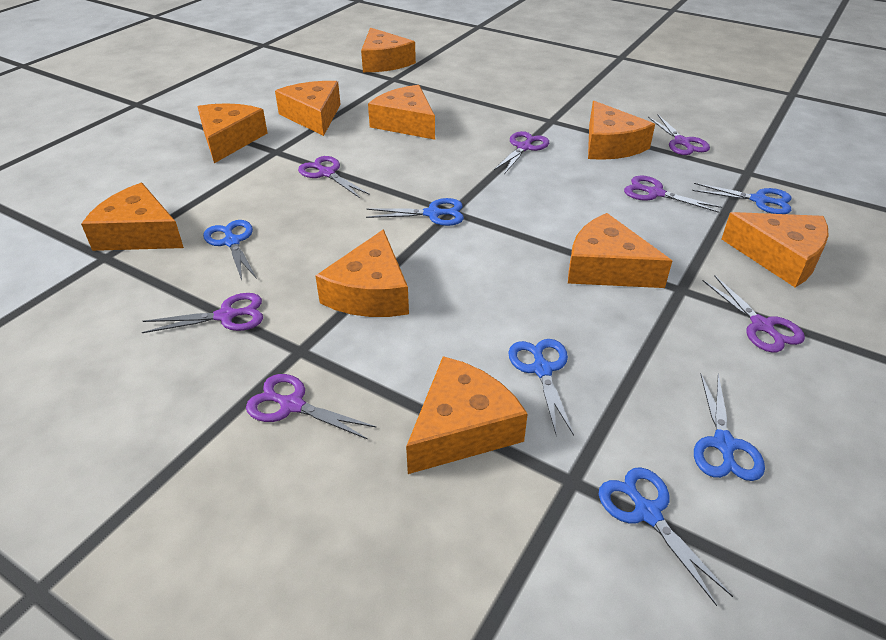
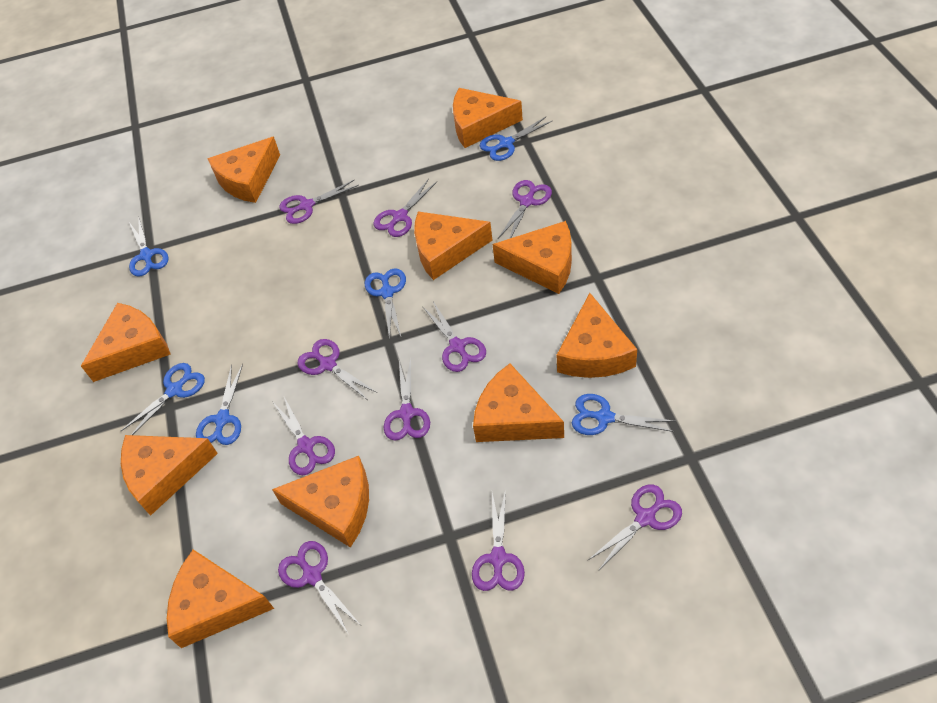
purple scissors: 7 -> 10

